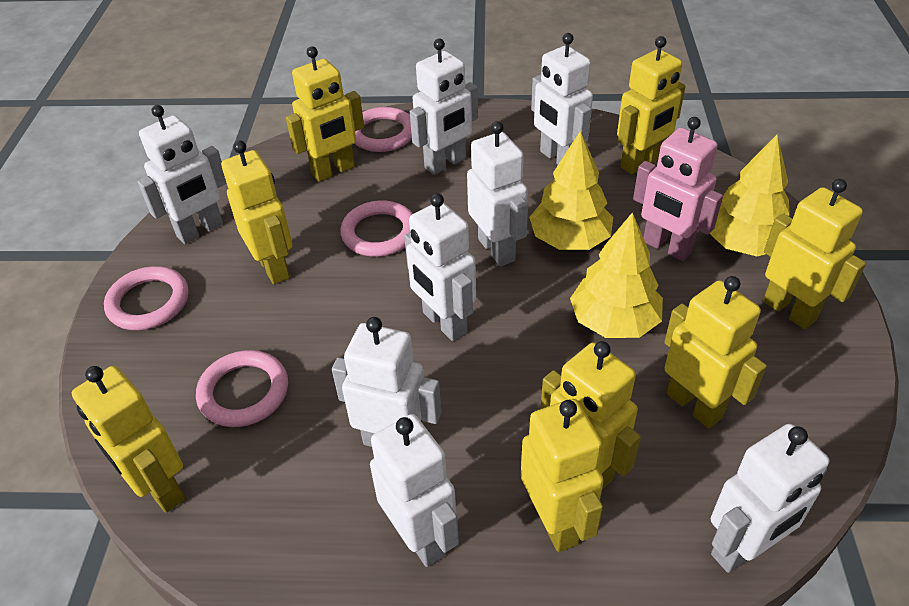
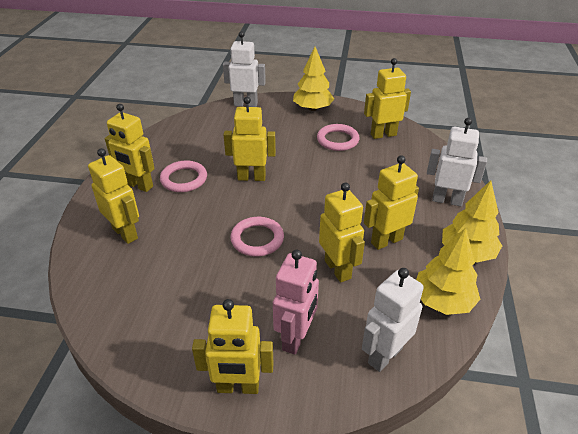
pink ring: 4 -> 3
white robot: 8 -> 3
yellow robot: 8 -> 7

